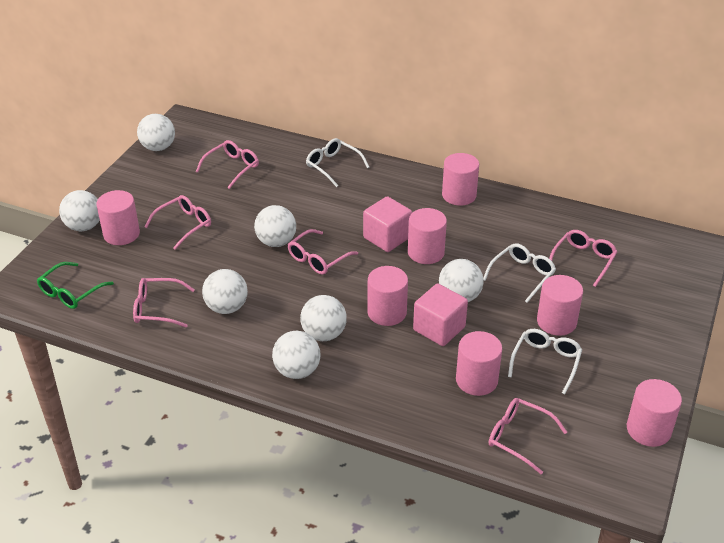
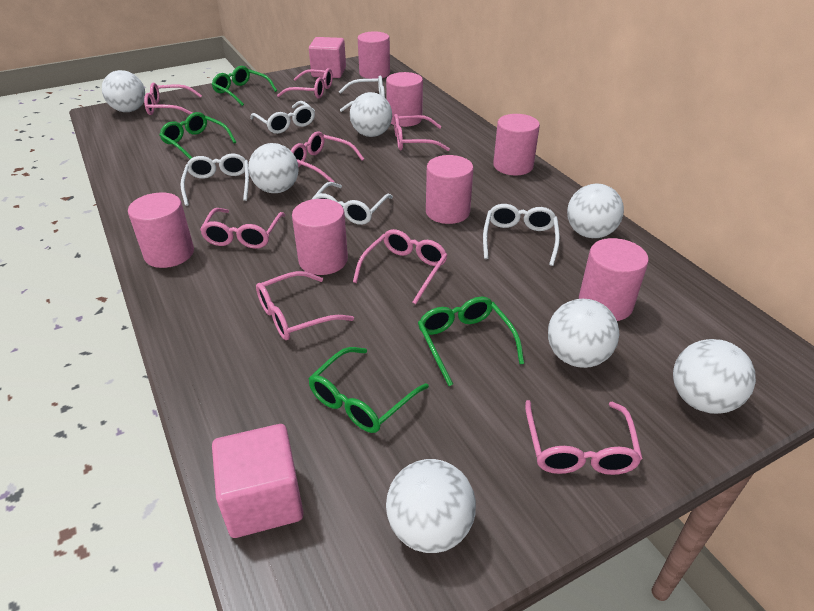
green glasses: 1 -> 4
pink glasses: 6 -> 8
white glasses: 3 -> 5

